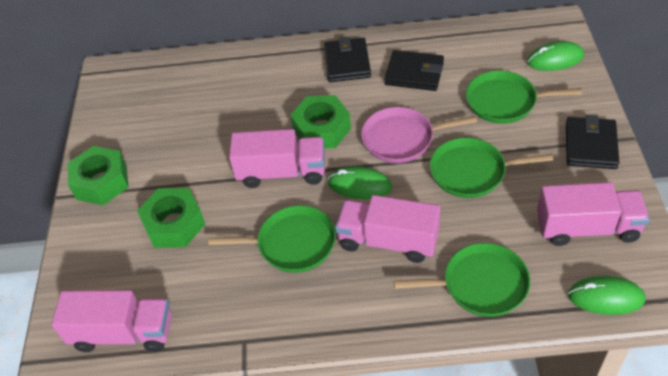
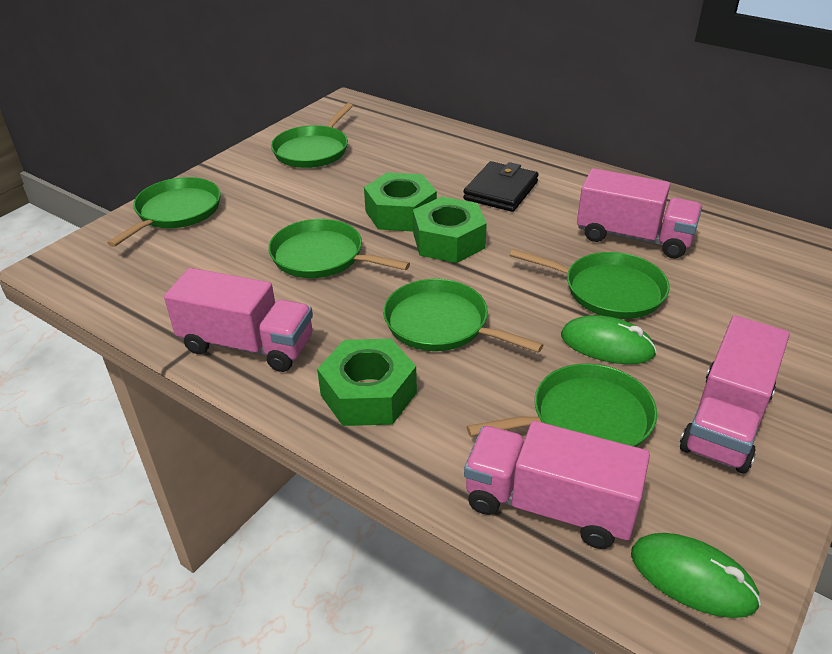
black wallet: 3 -> 1
green mouse: 3 -> 2
green pan: 4 -> 6
pink pan: 1 -> 0

